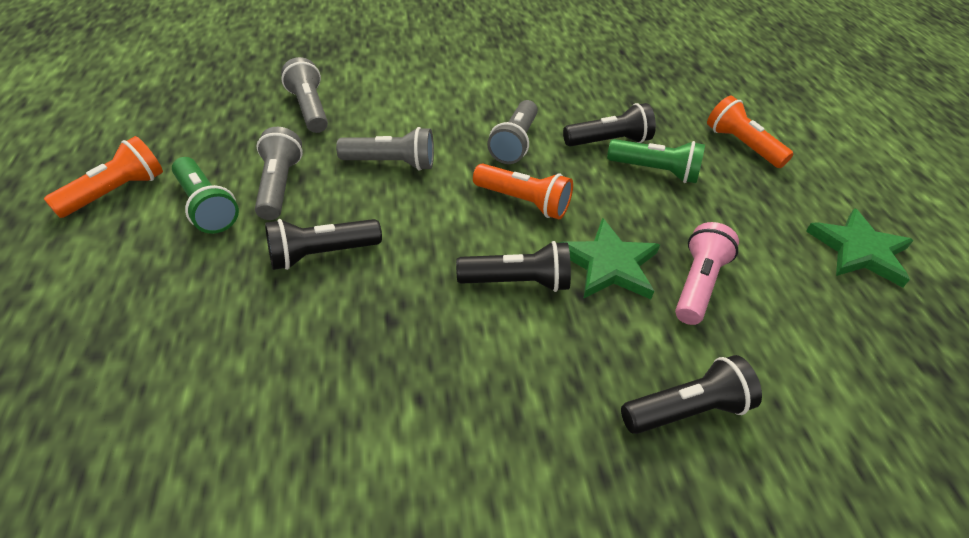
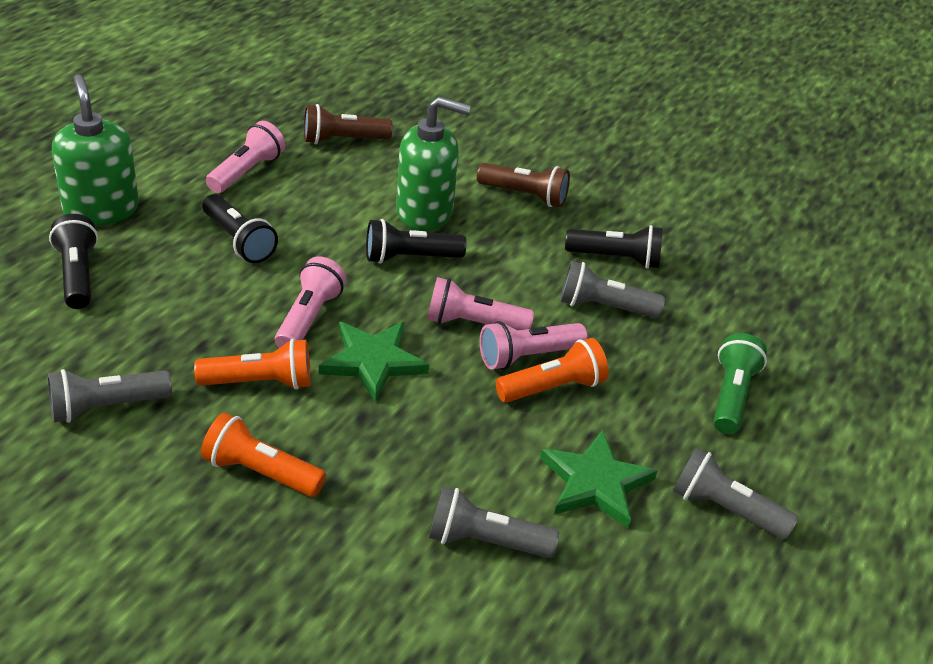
brown flashlight: 0 -> 2
green flashlight: 2 -> 1
green soap dispenser: 0 -> 2
pink flashlight: 1 -> 4

